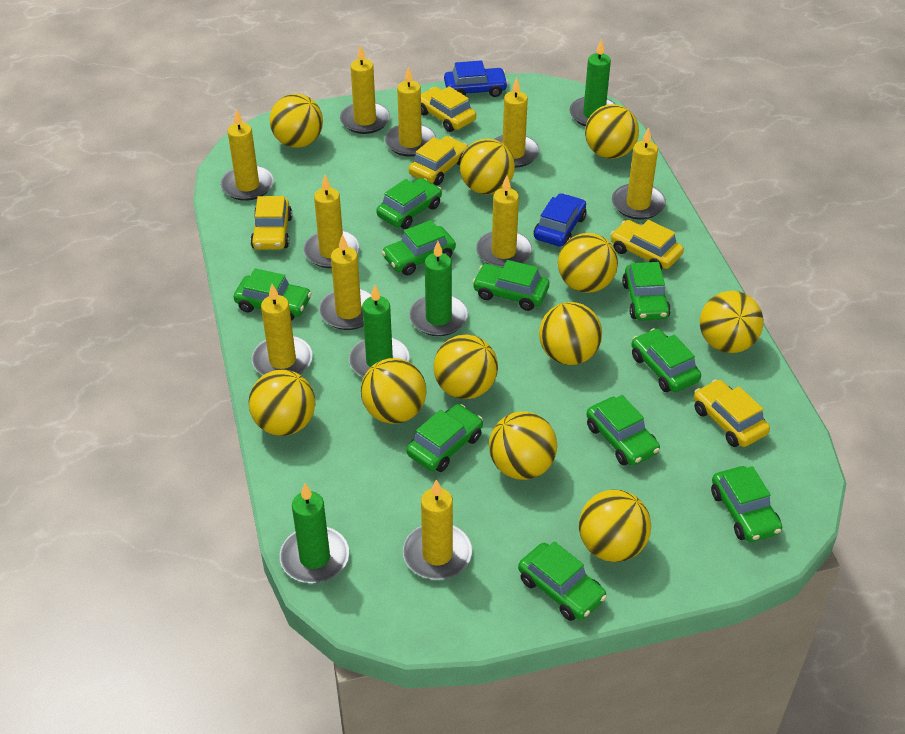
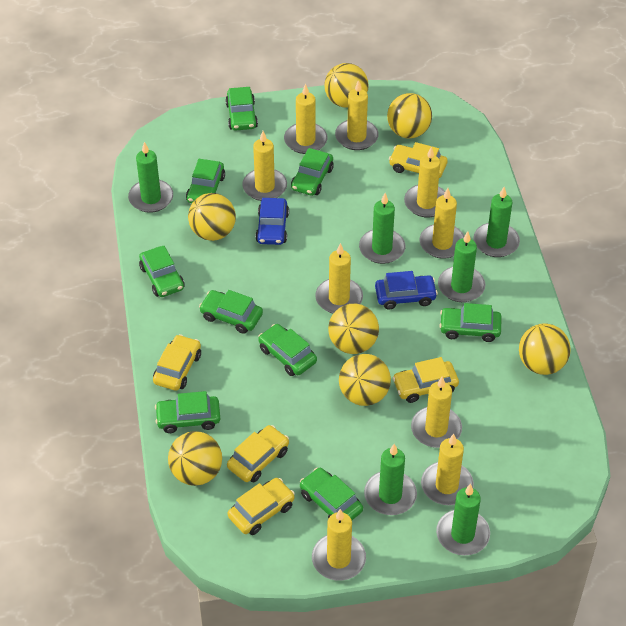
green candle: 4 -> 6
green car: 10 -> 9
yellow ball: 11 -> 7
yellow candle: 10 -> 9

